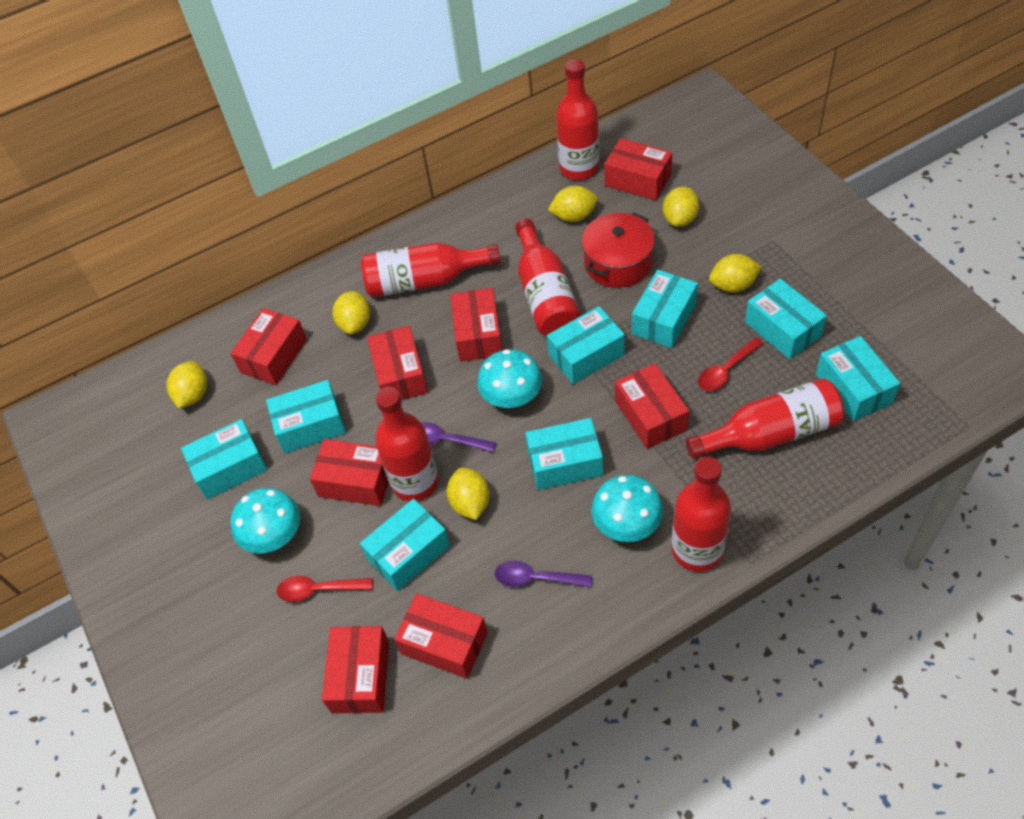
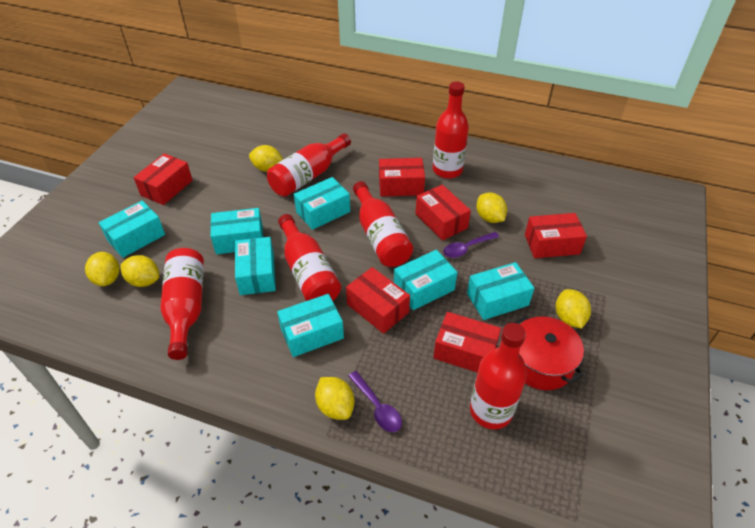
red box: 8 -> 6
red spoon: 2 -> 0
turquoise box: 8 -> 7
turquoise mushroom: 3 -> 0

